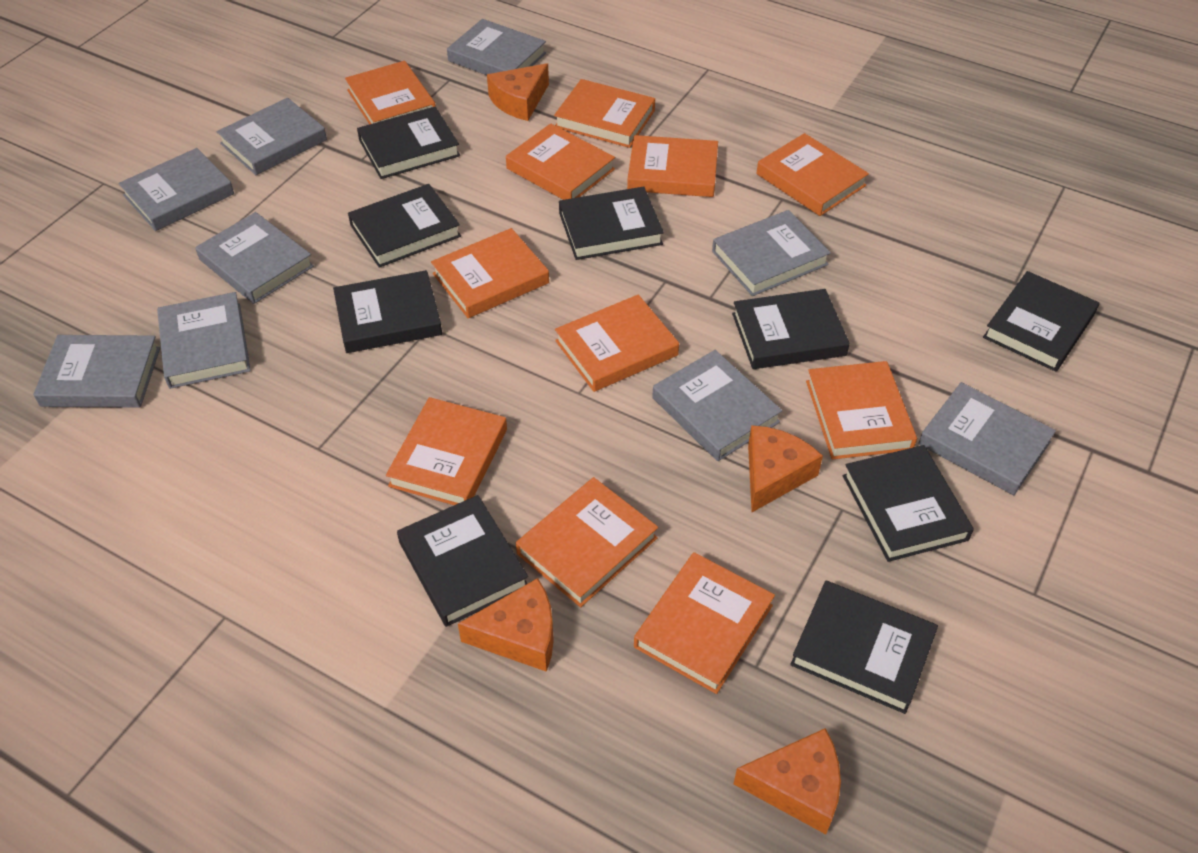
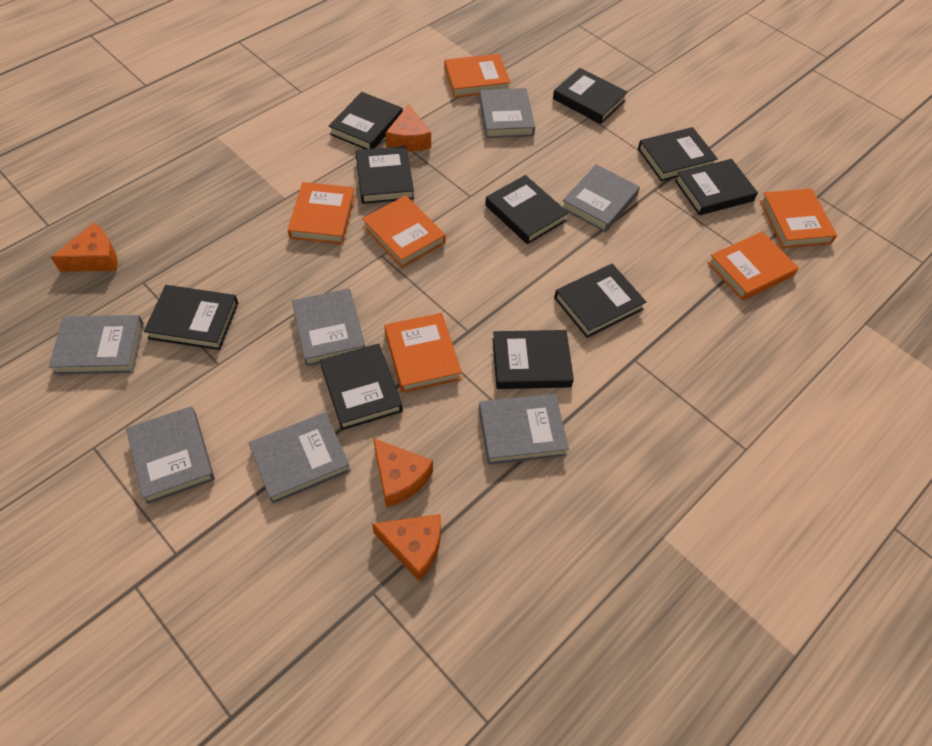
black book: 9 -> 10
grey book: 9 -> 7
orange book: 11 -> 6

